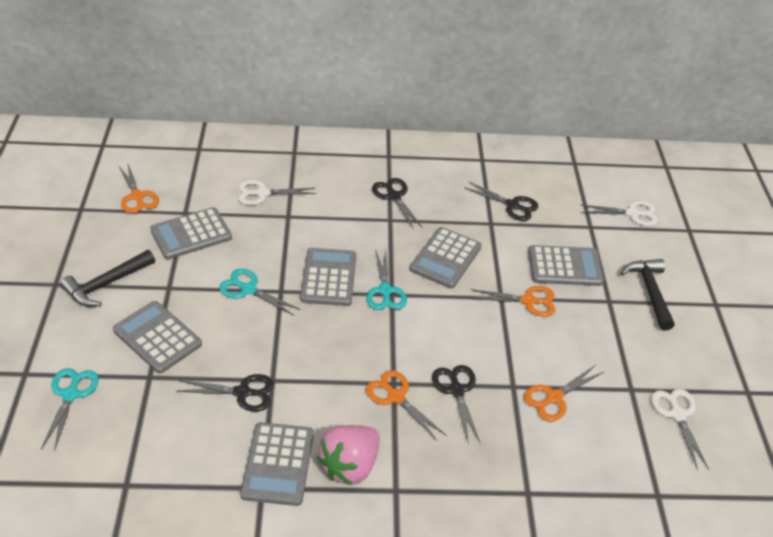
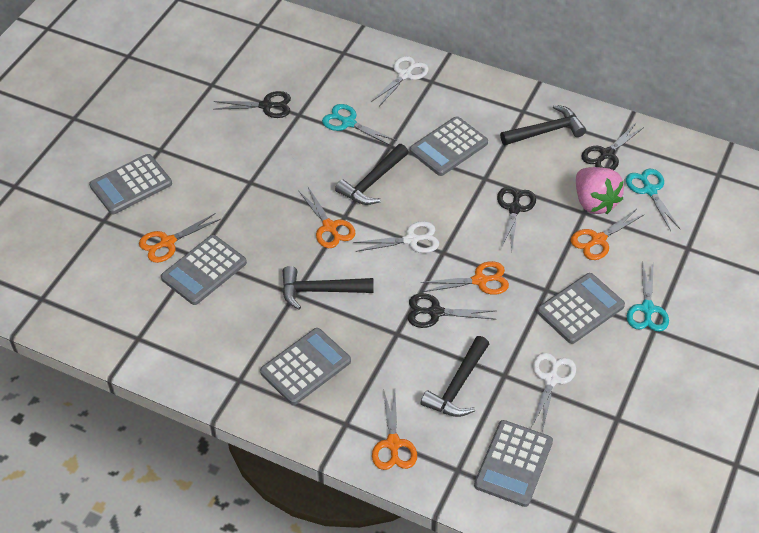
black hammer: 2 -> 4
orange scissors: 4 -> 5

